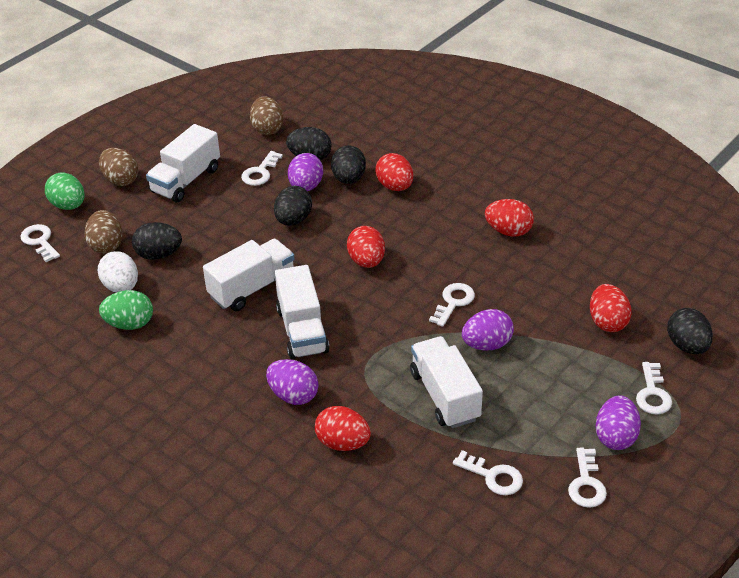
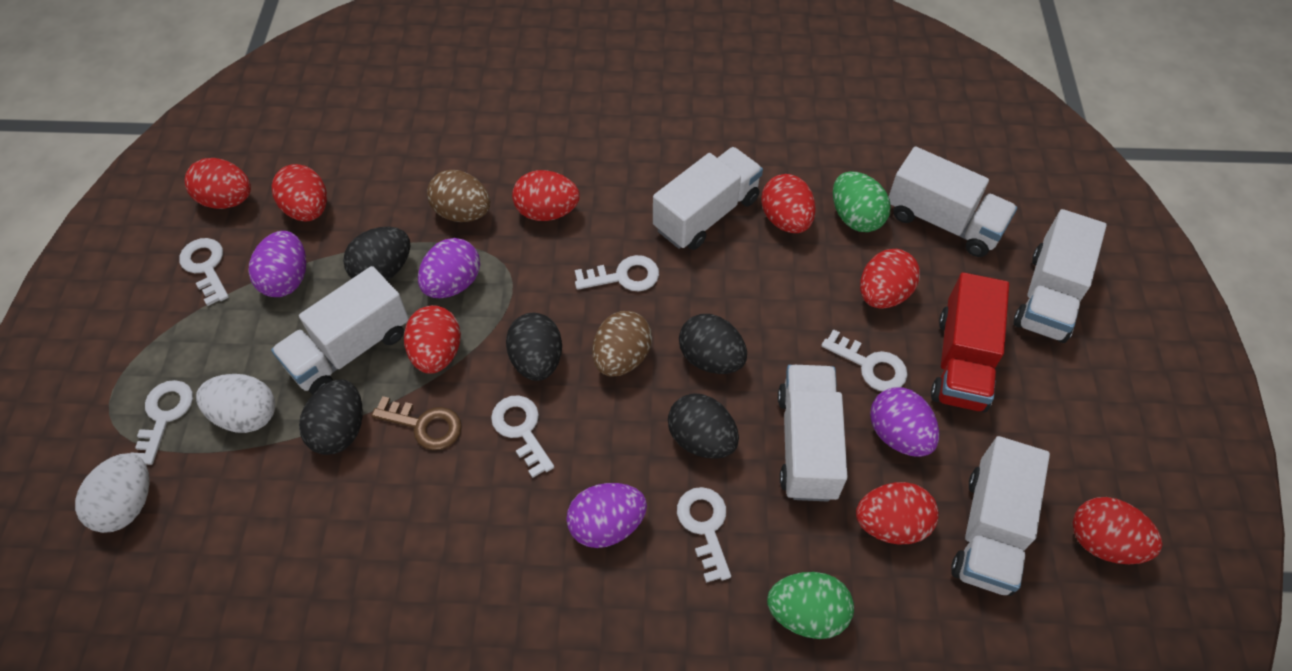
brown egg: 3 -> 2
brown key: 0 -> 1
red egg: 5 -> 8
red truck: 0 -> 1
white egg: 1 -> 2
white truck: 4 -> 6

